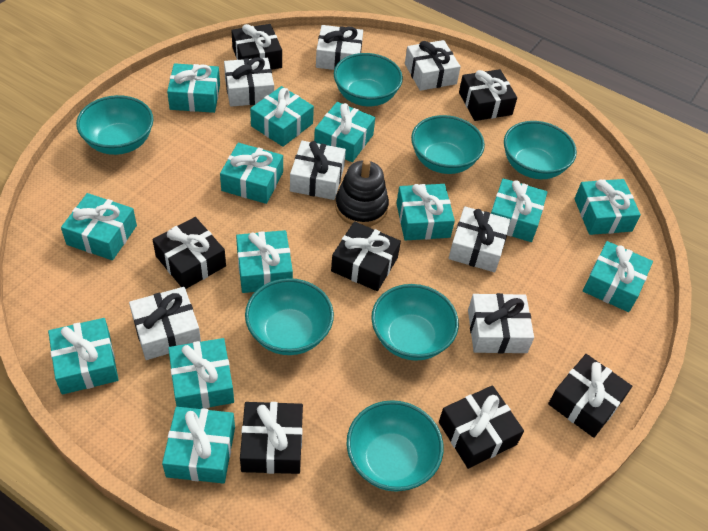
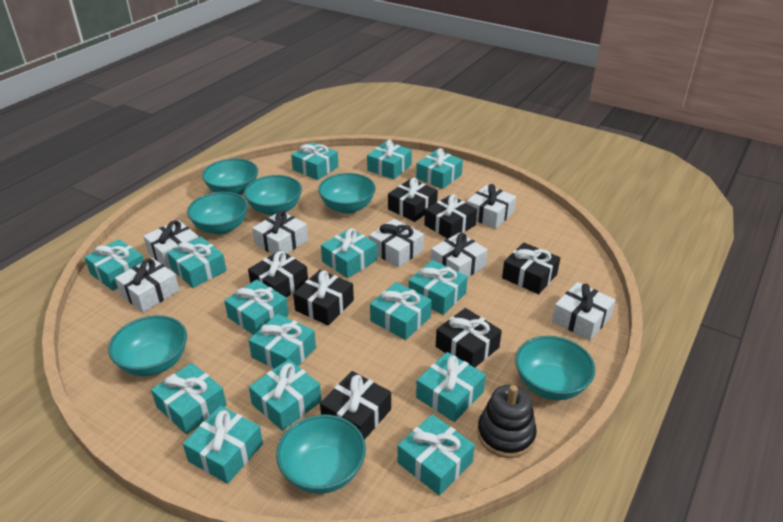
turquoise gift: 13 -> 15

